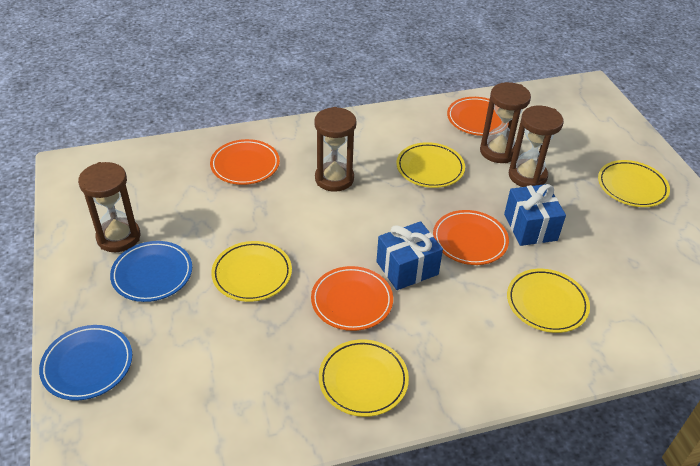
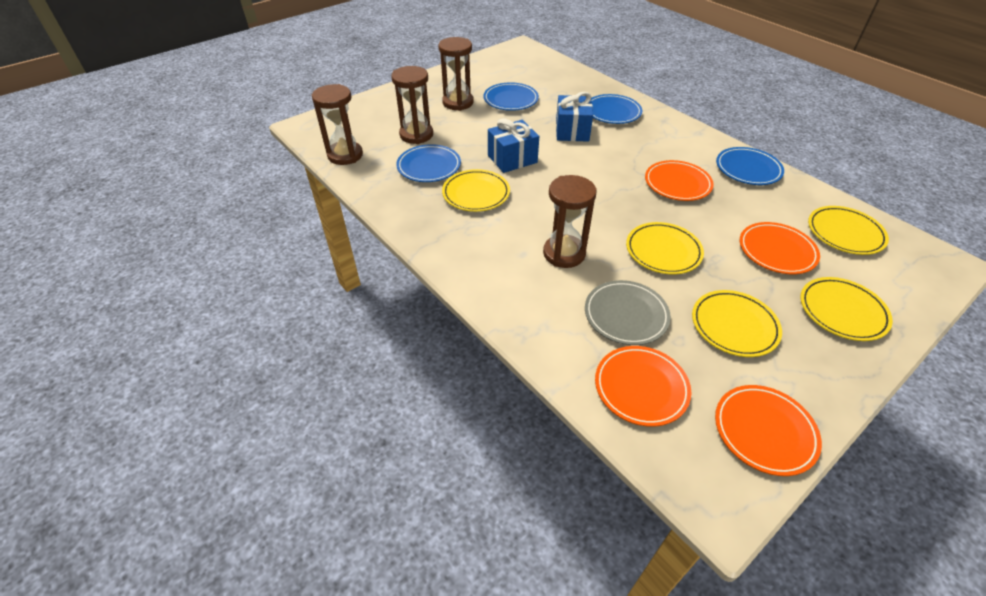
blue plate: 2 -> 4
grey plate: 0 -> 1

